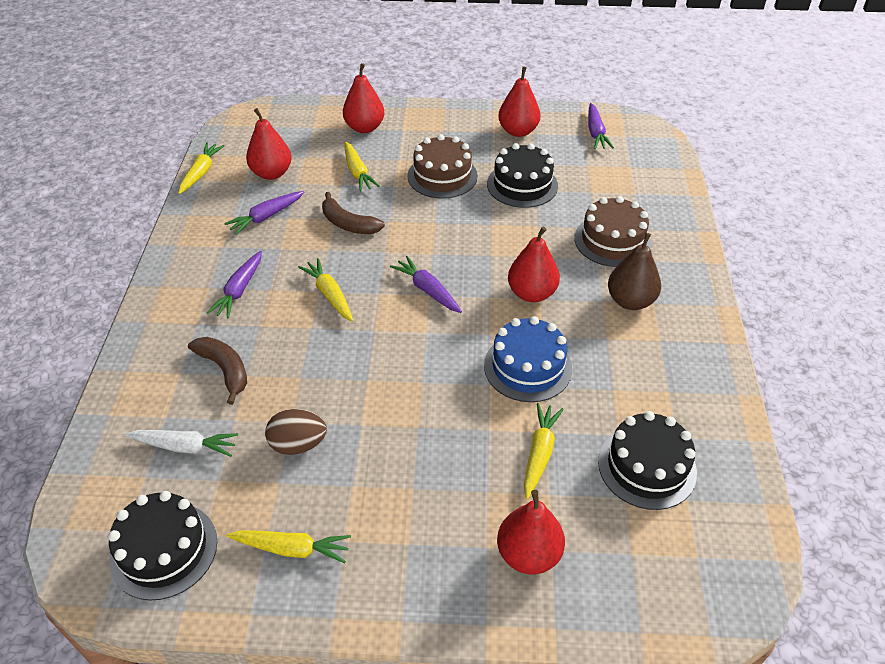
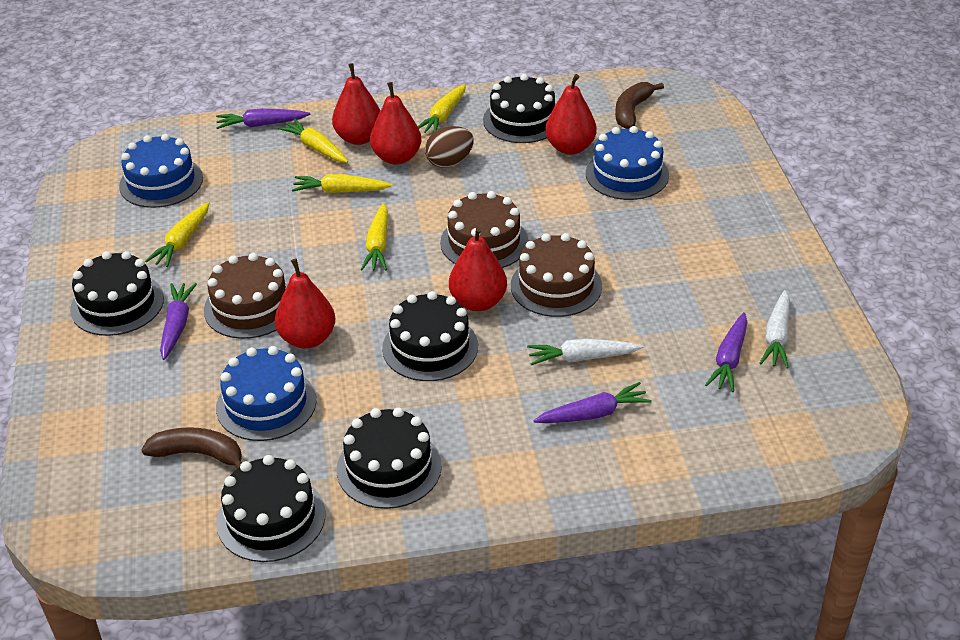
black cake: 3 -> 5
blue cake: 1 -> 3
brown cake: 2 -> 3
brown pear: 1 -> 0
white carrot: 1 -> 2

